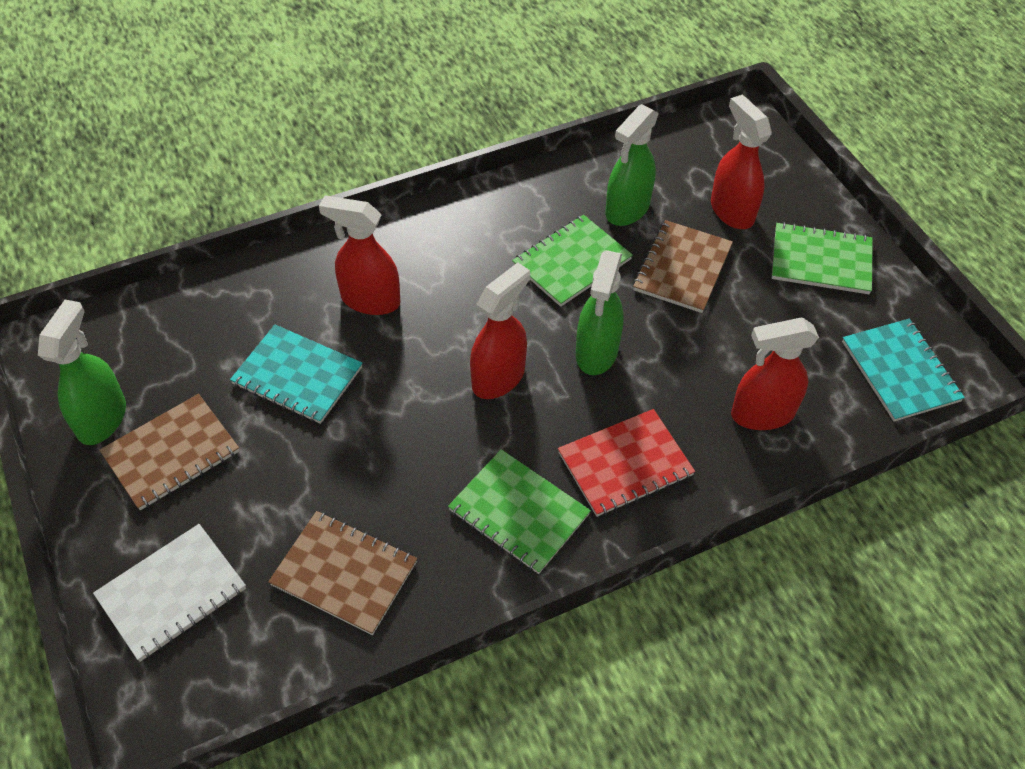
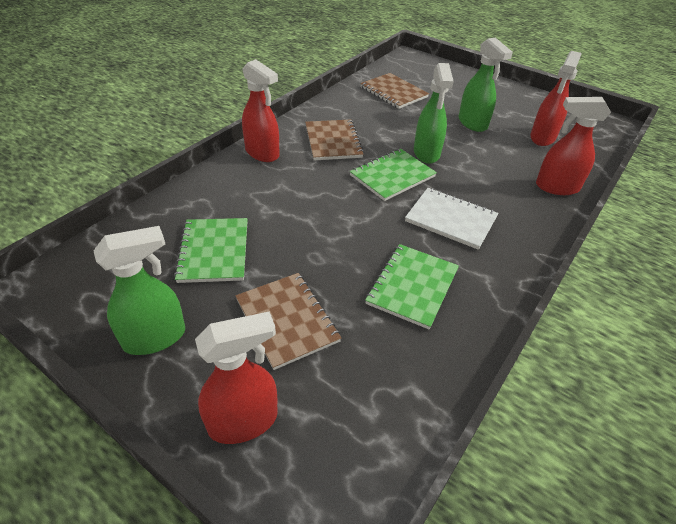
red notebook: 1 -> 0
turquoise notebook: 2 -> 0

